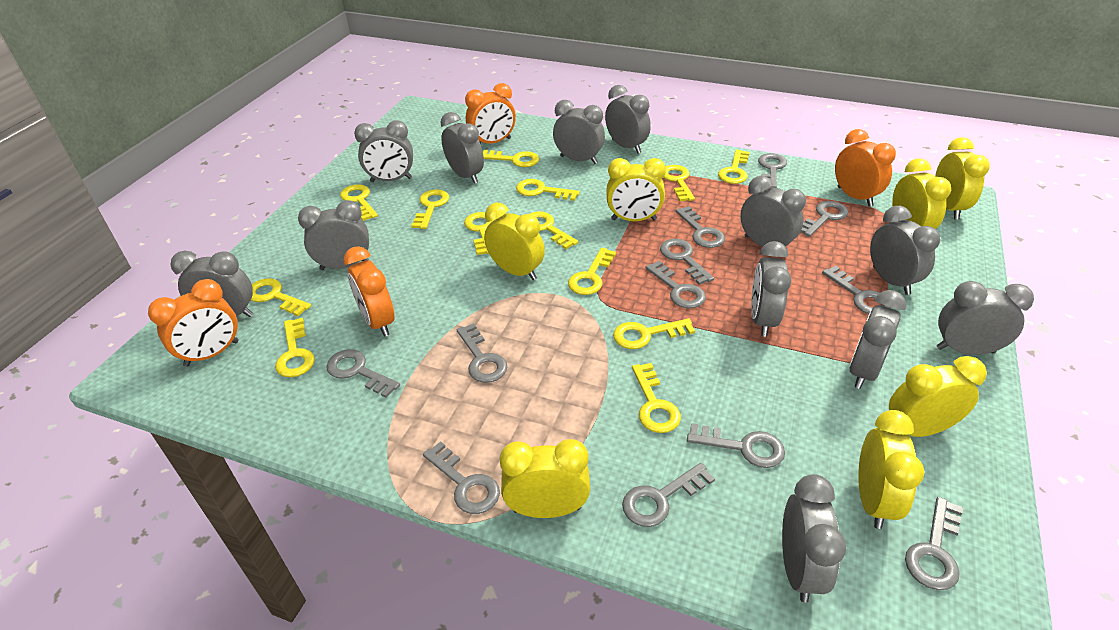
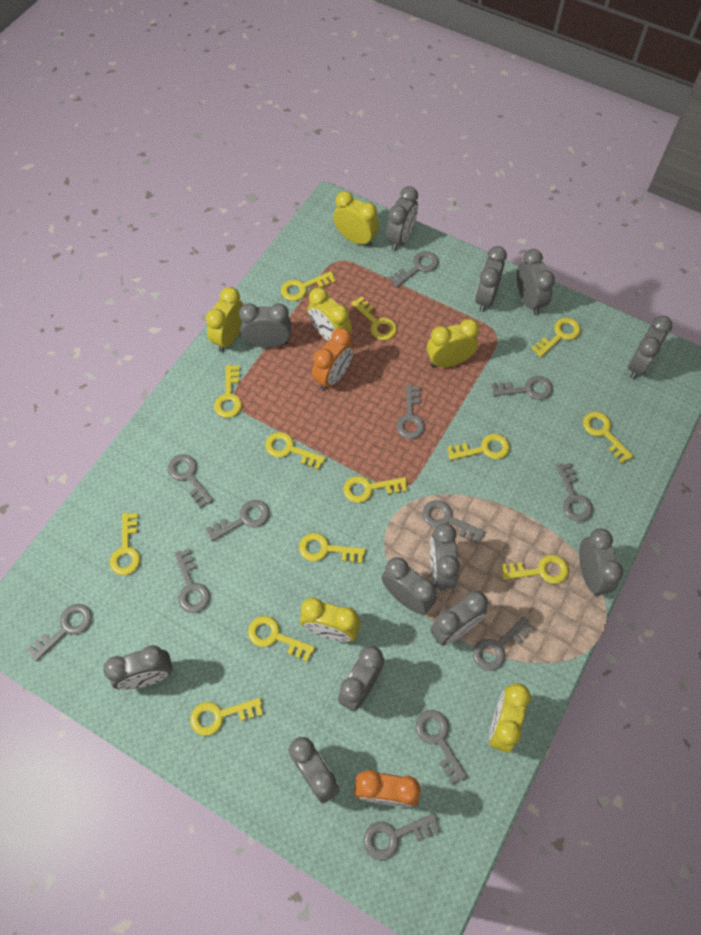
orange clock: 4 -> 2
yellow clock: 7 -> 6

